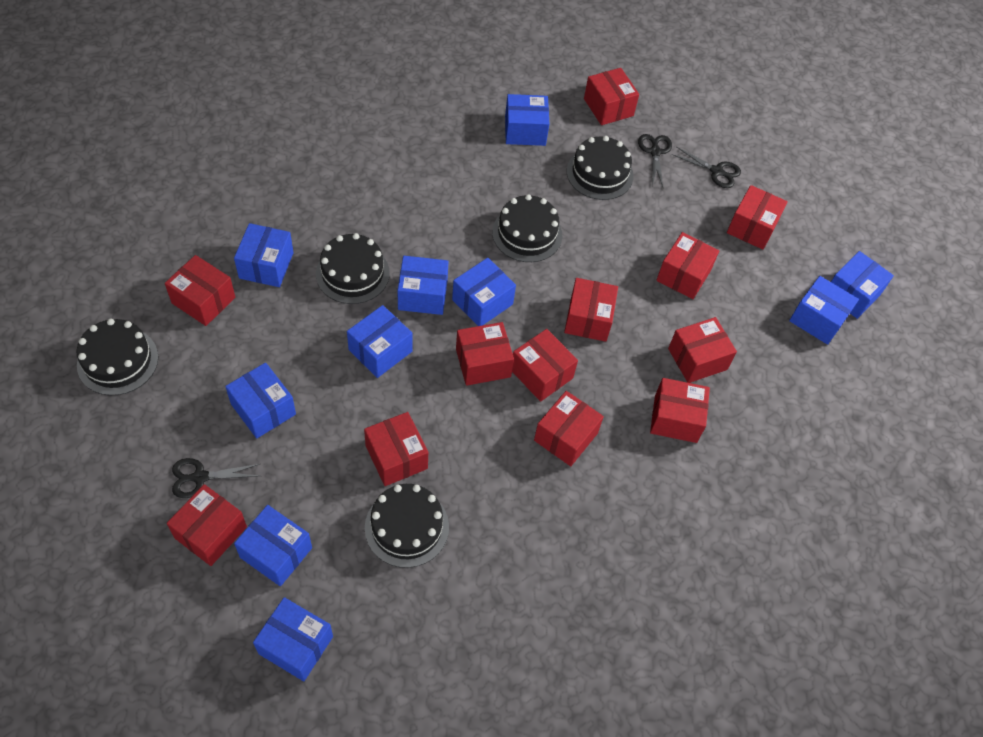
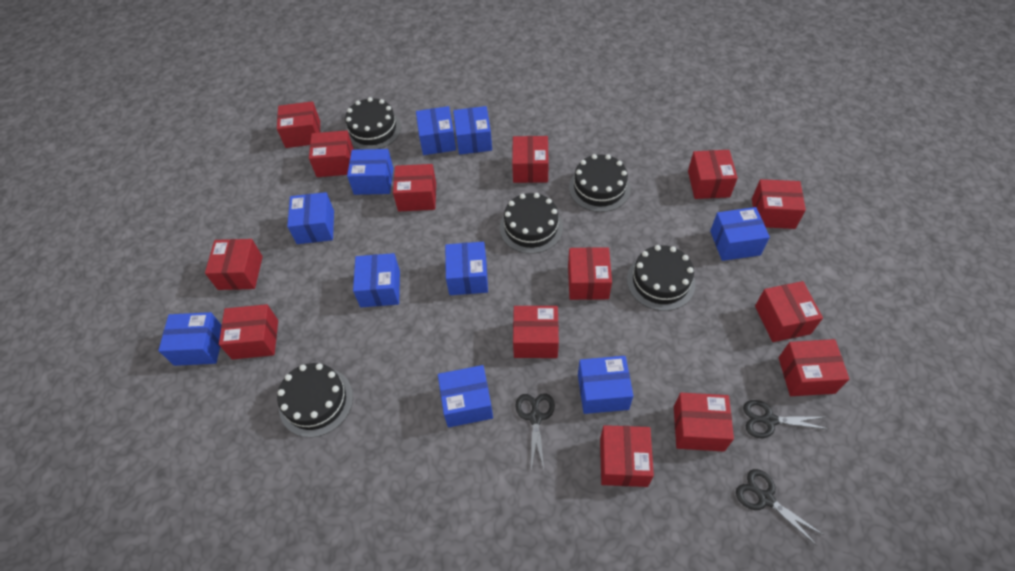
red box: 12 -> 14

